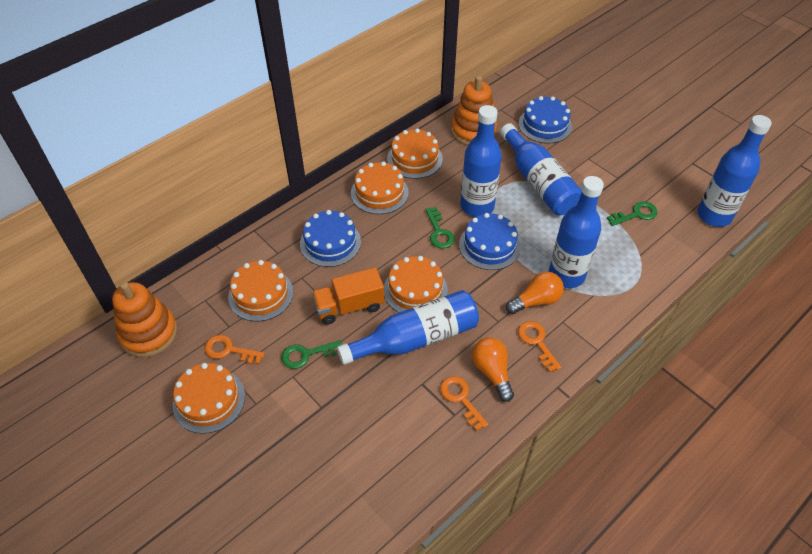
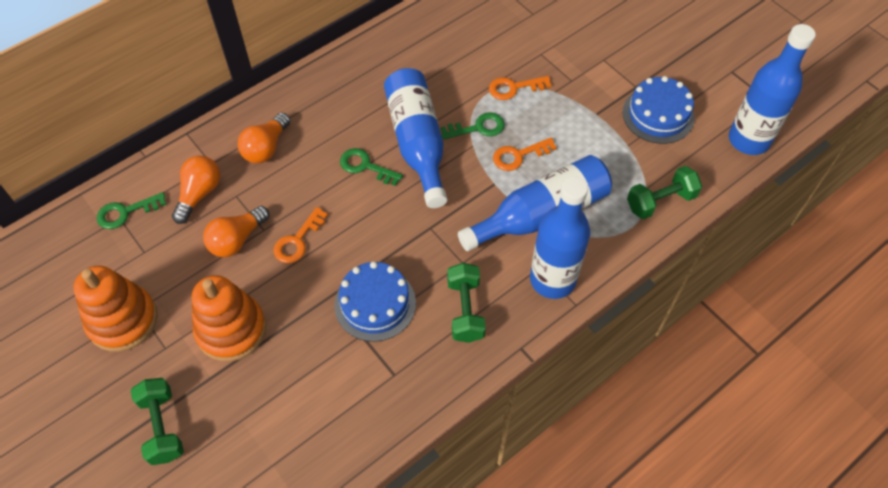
blue bottle: 5 -> 4
blue cake: 3 -> 2
green dumbbell: 0 -> 3
orange cake: 5 -> 0
orange light bulb: 2 -> 3
orange truck: 1 -> 0

